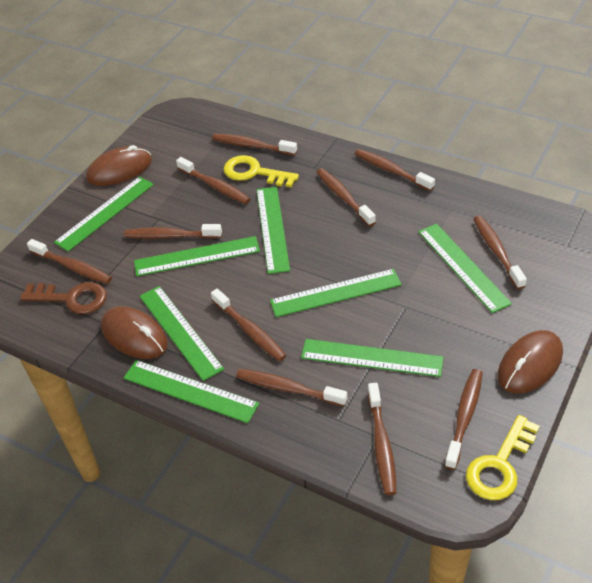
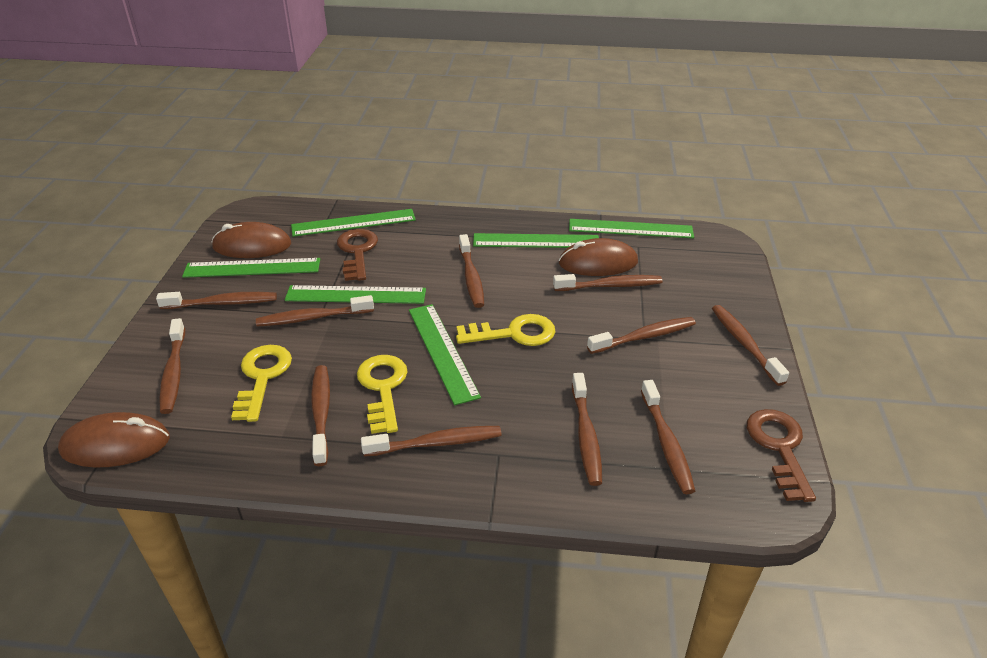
brown key: 1 -> 2
green ruler: 8 -> 6
yellow key: 2 -> 3

